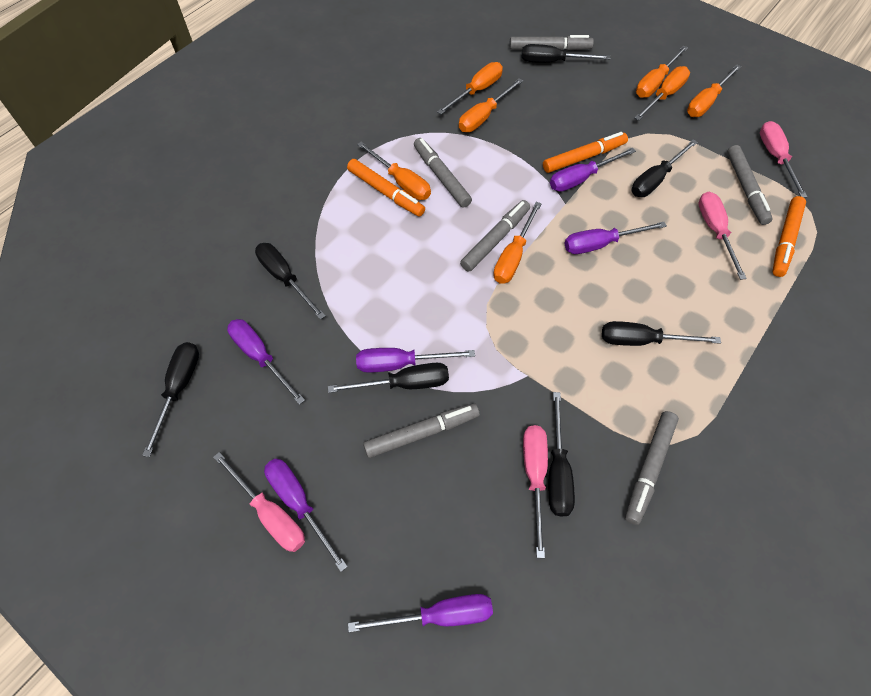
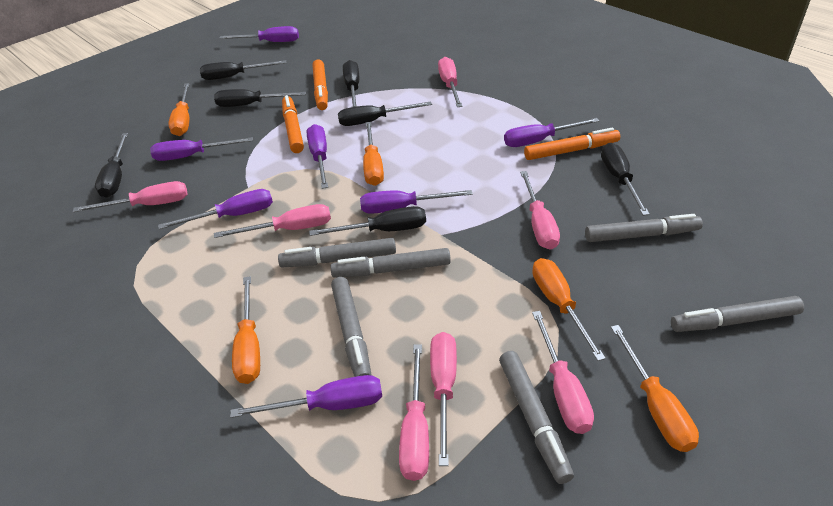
orange screwdriver: 7 -> 5
pink screwdriver: 4 -> 7
purple screwdriver: 6 -> 7

